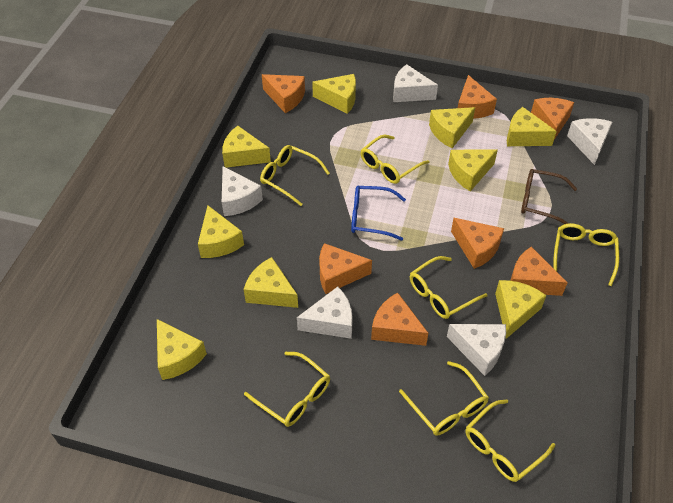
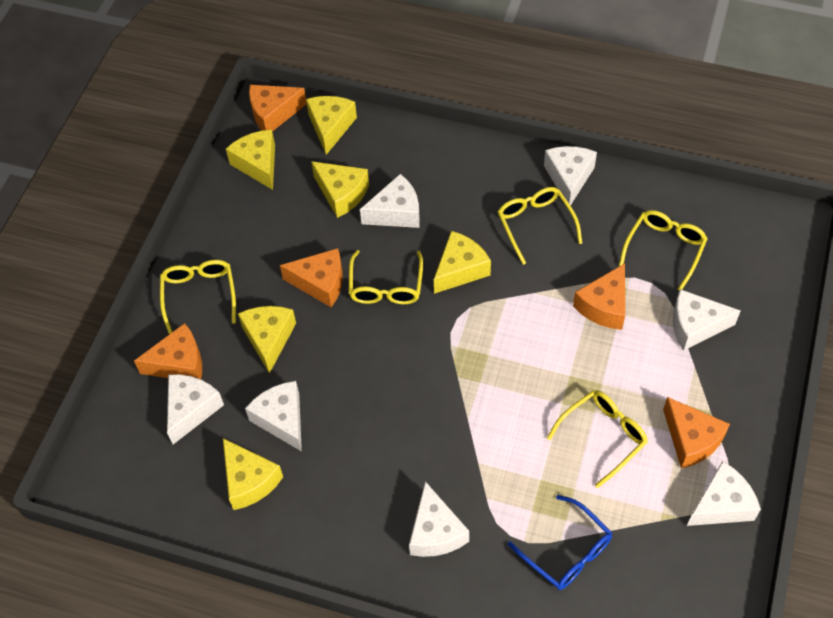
brown glasses: 1 -> 0
orange cheese: 7 -> 5
white cheese: 5 -> 7
yellow cheese: 9 -> 6
yellow glasses: 7 -> 5

